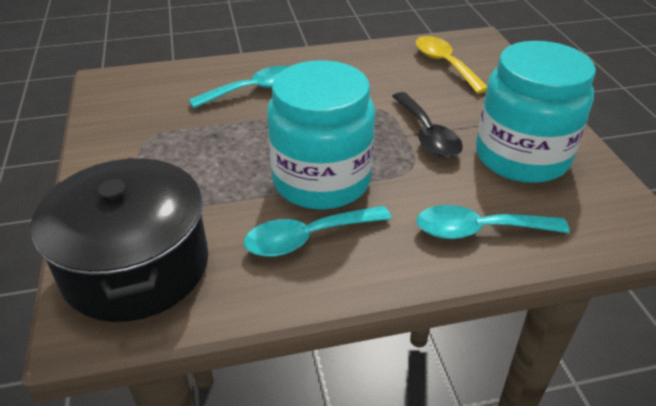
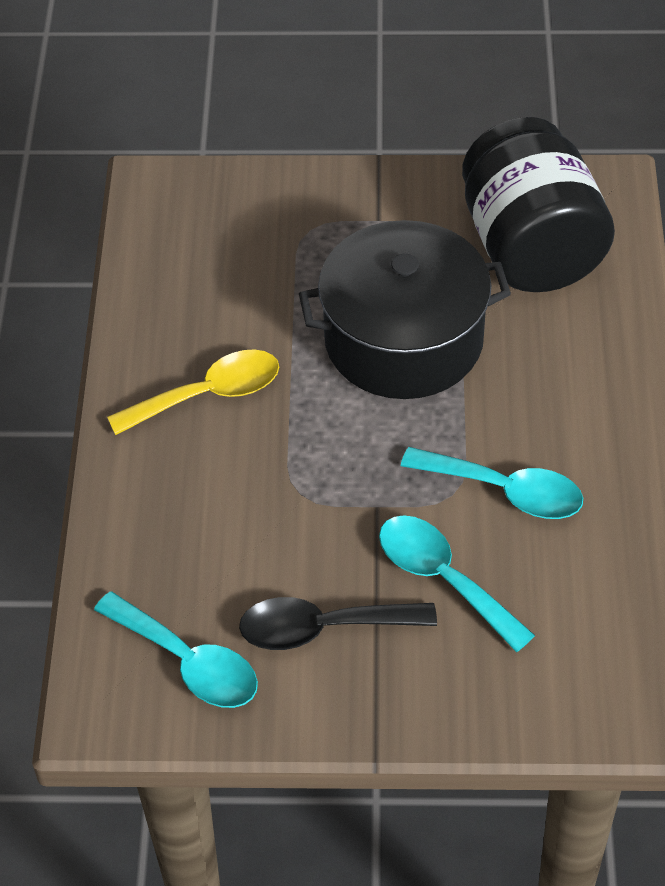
black jar: 0 -> 1
turquoise jar: 2 -> 0

